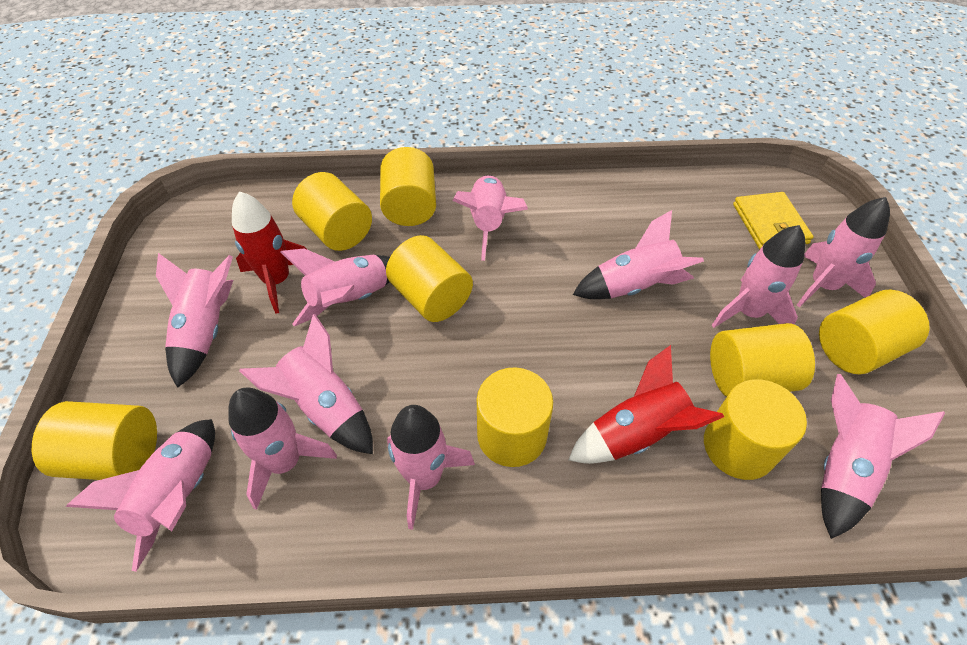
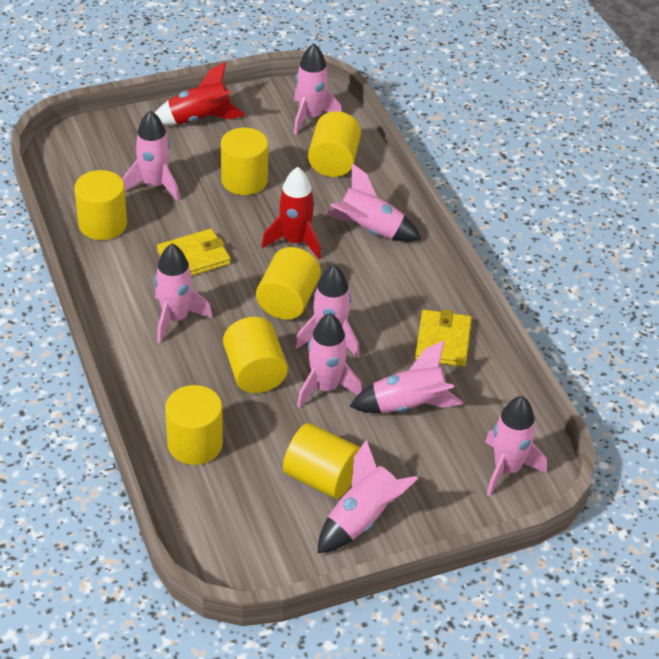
pink rocket: 11 -> 9
yellow cylinder: 8 -> 7
yellow wallet: 1 -> 2

